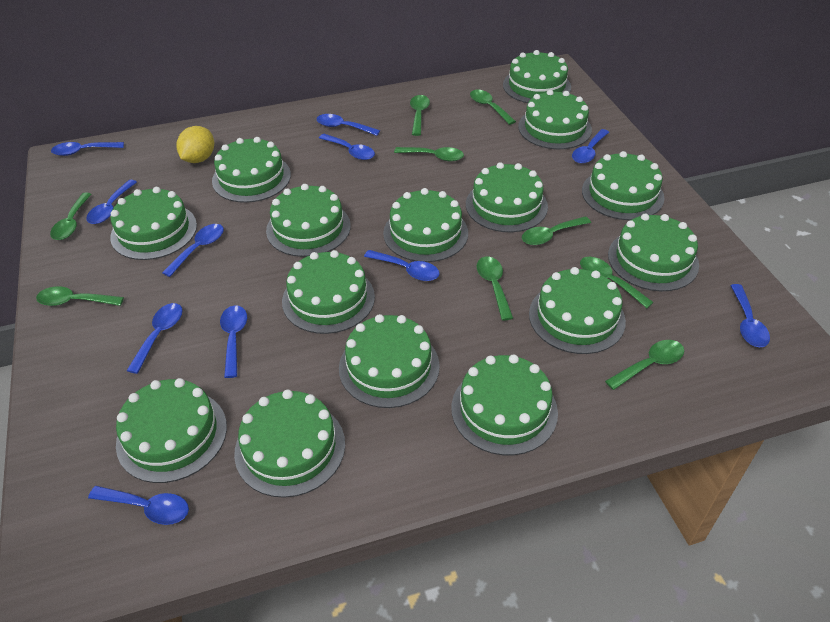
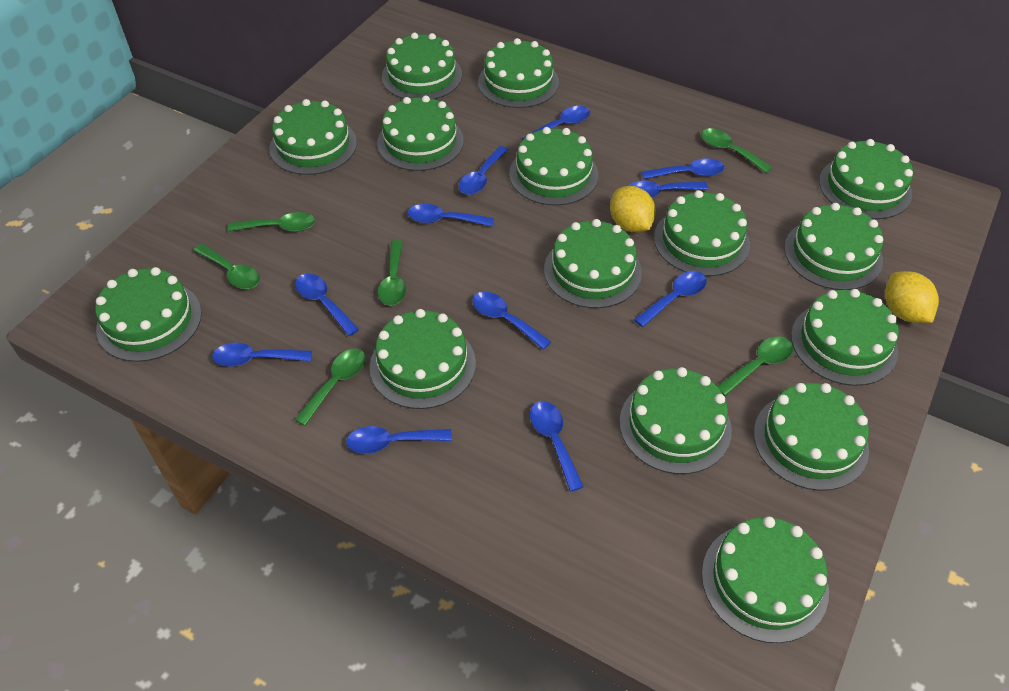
green spoon: 9 -> 6
yellow lemon: 1 -> 2

